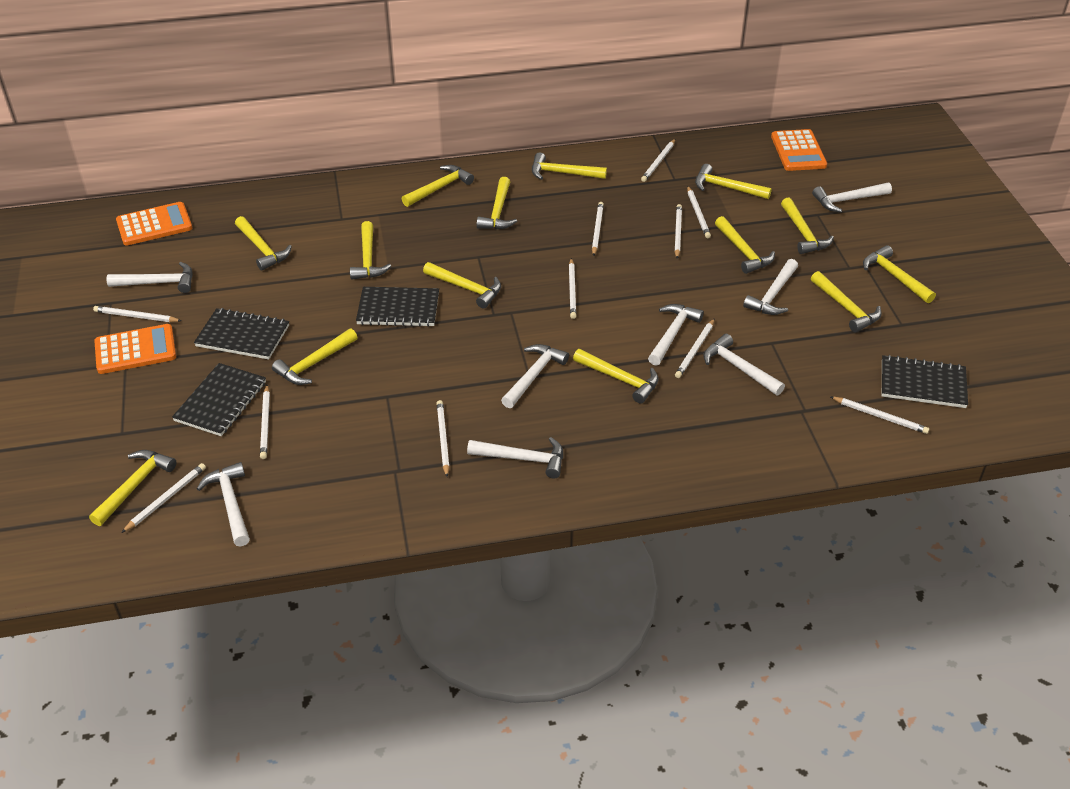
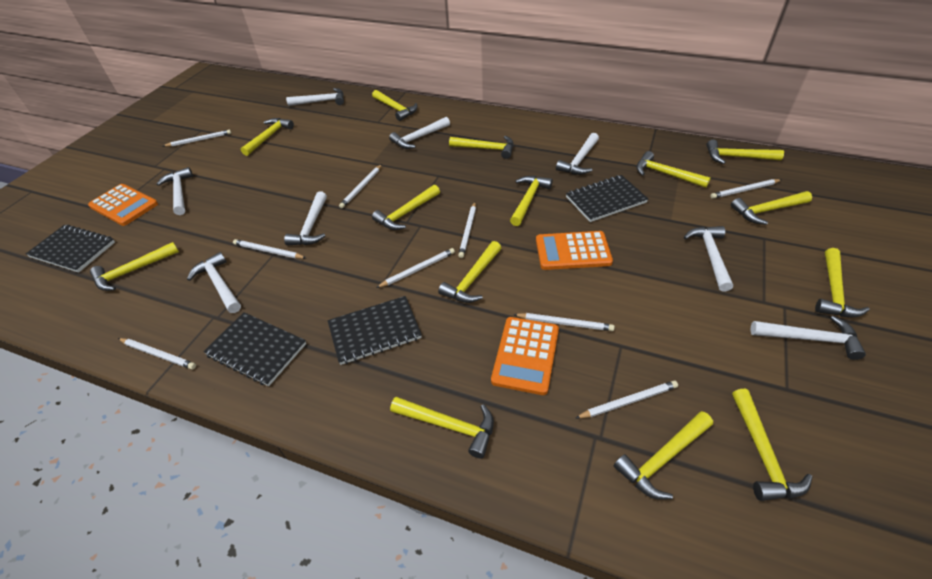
white pencil: 11 -> 9

